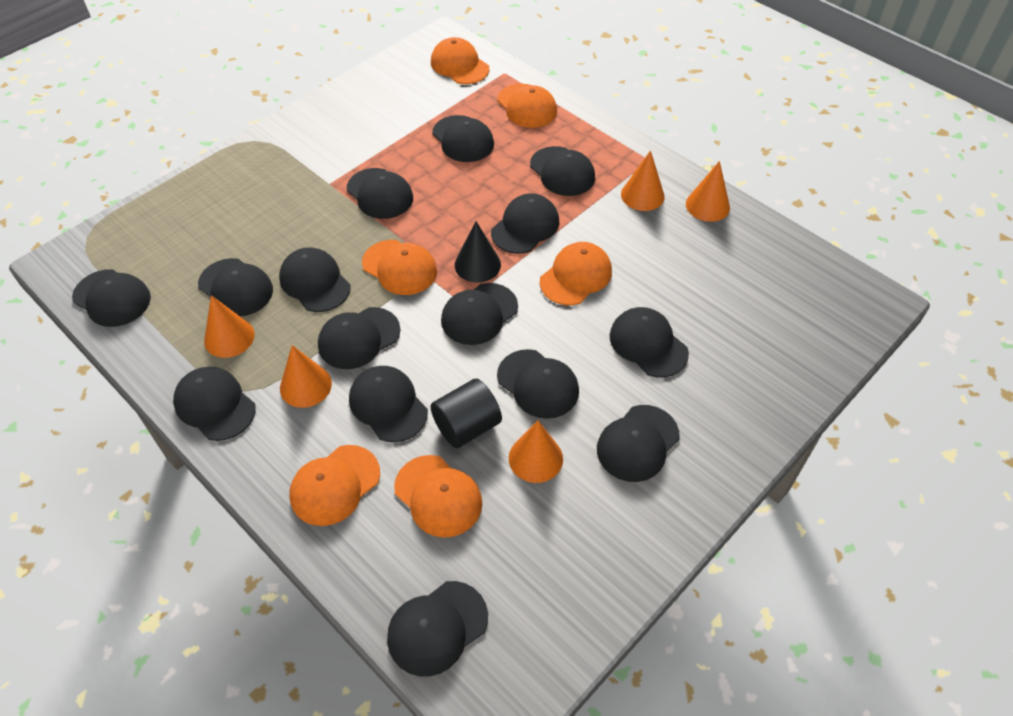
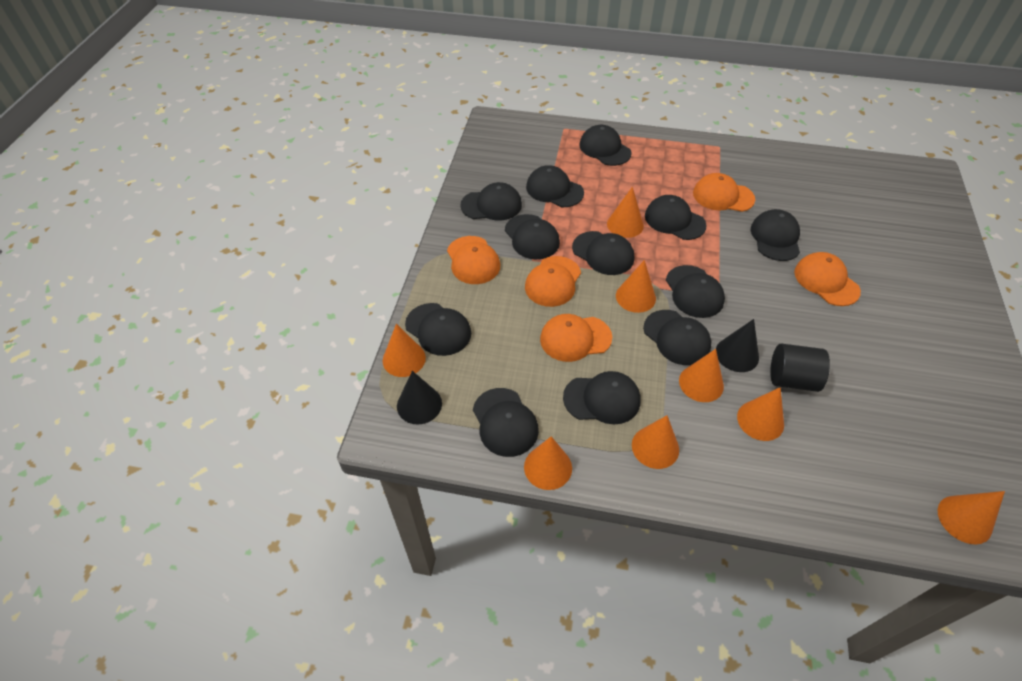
black cap: 15 -> 12
black cone: 1 -> 2
orange cap: 6 -> 5
orange cone: 5 -> 8

